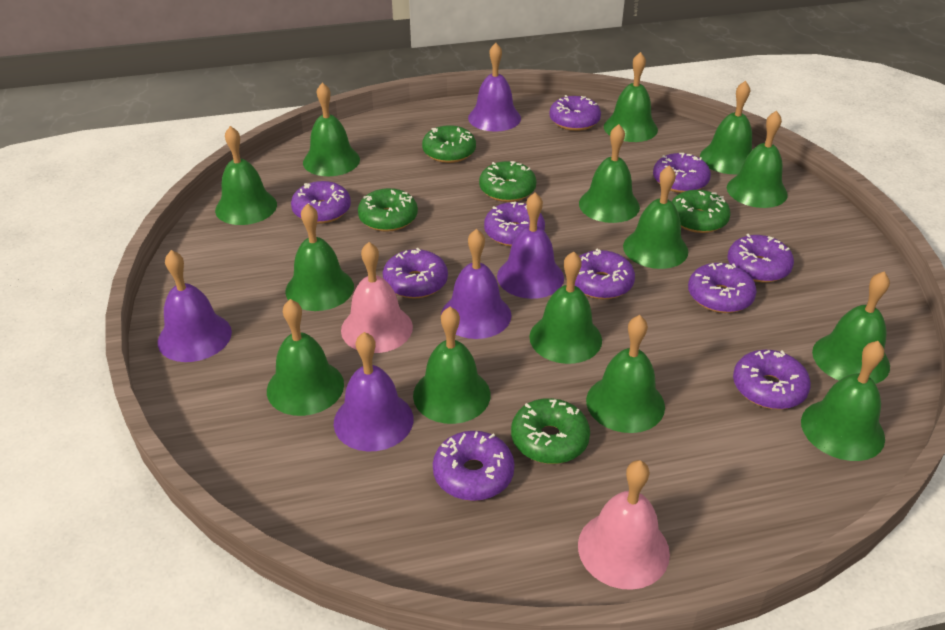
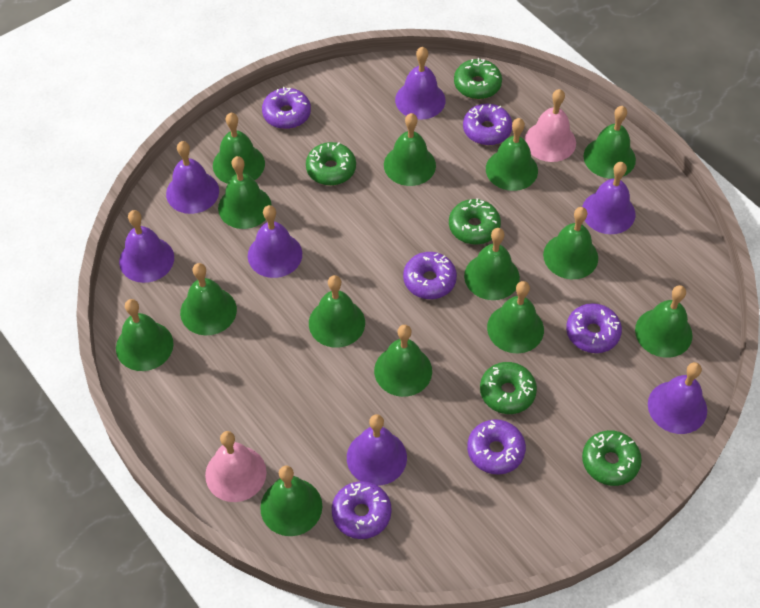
purple bell: 5 -> 7
purple donut: 10 -> 6

